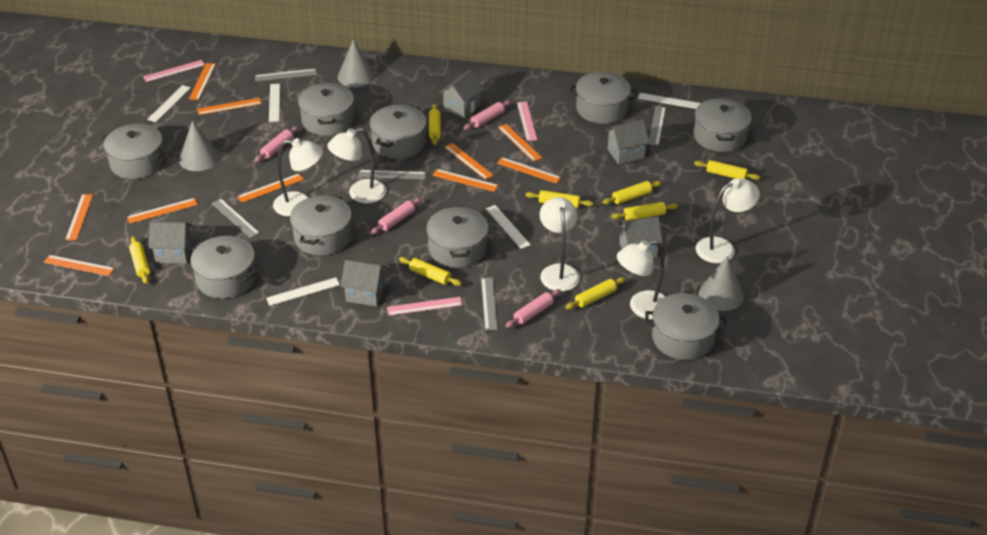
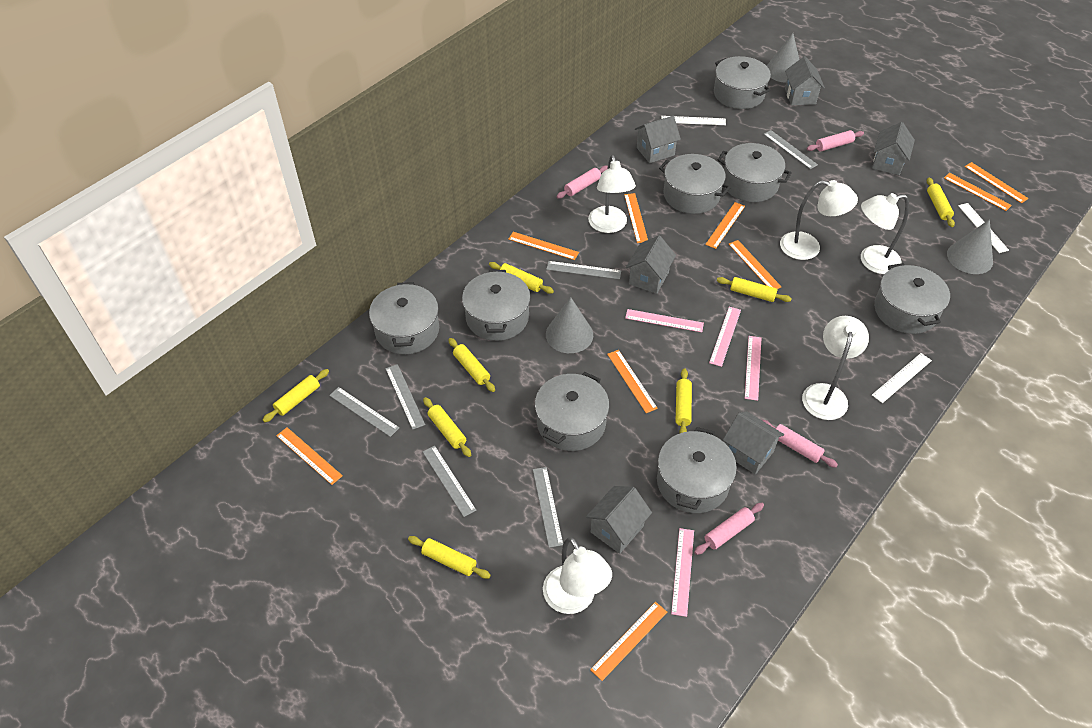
grey house: 5 -> 6
grey pot: 9 -> 8
grey ruler: 5 -> 6
orange ruler: 10 -> 9
pink ruler: 3 -> 4
white ruler: 5 -> 3

